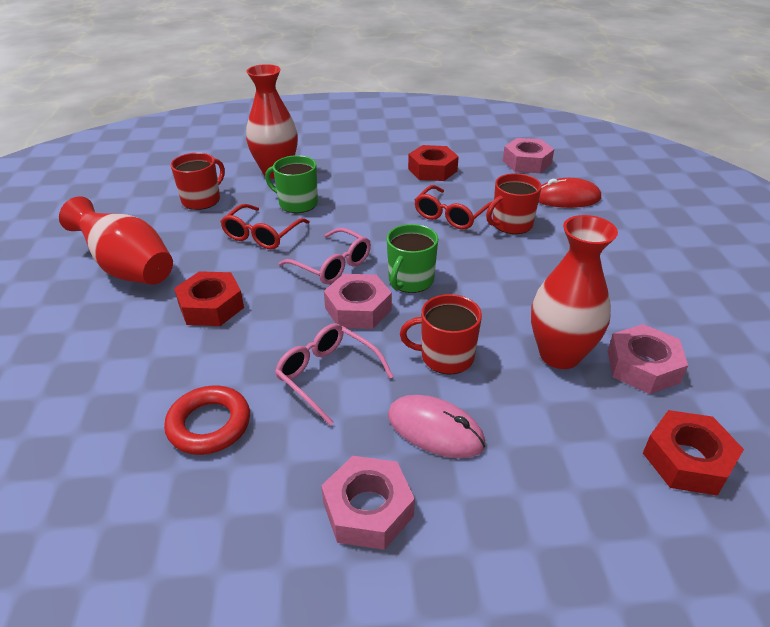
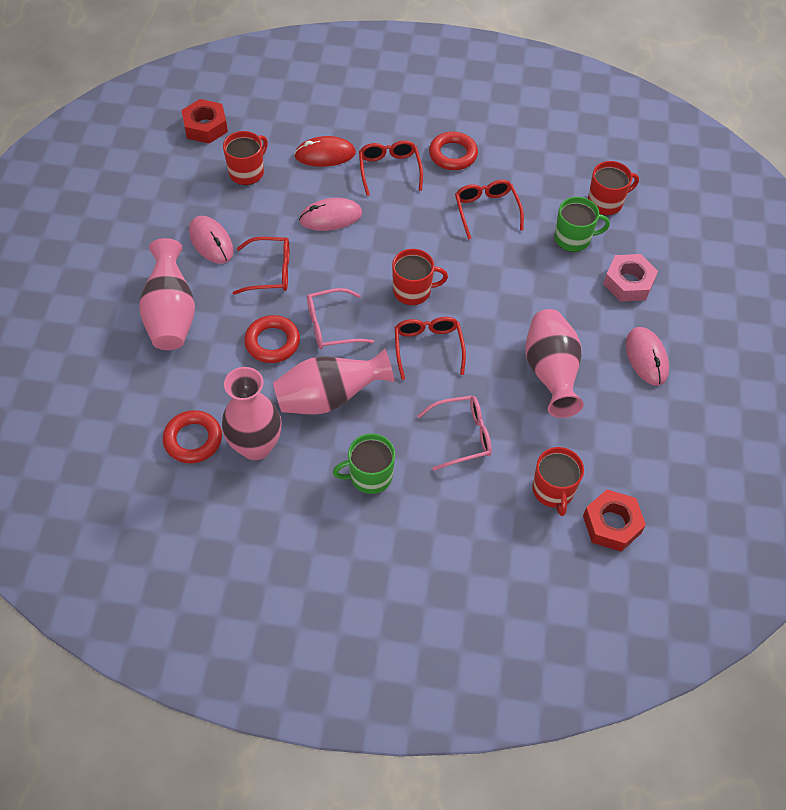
pink mouse: 1 -> 3
pink nut: 4 -> 1
pink vase: 0 -> 4
red glasses: 2 -> 4
red mug: 3 -> 4
red nut: 3 -> 2
red ring: 1 -> 3
red vase: 3 -> 0

